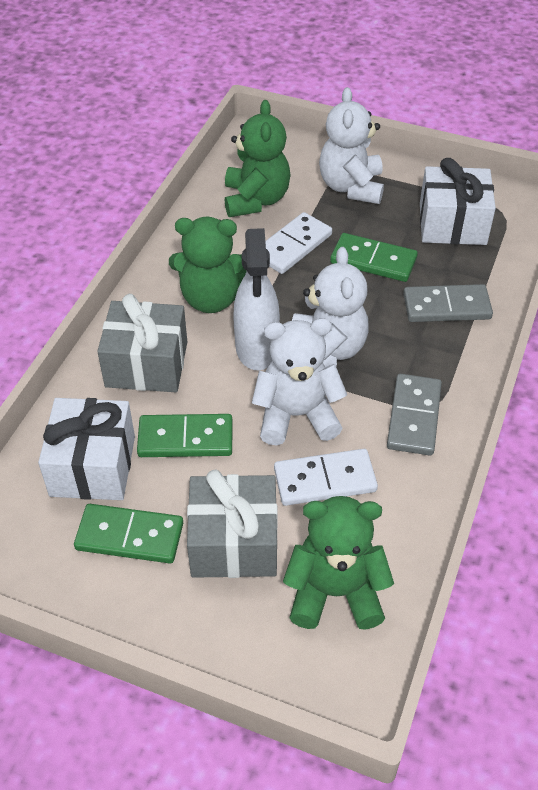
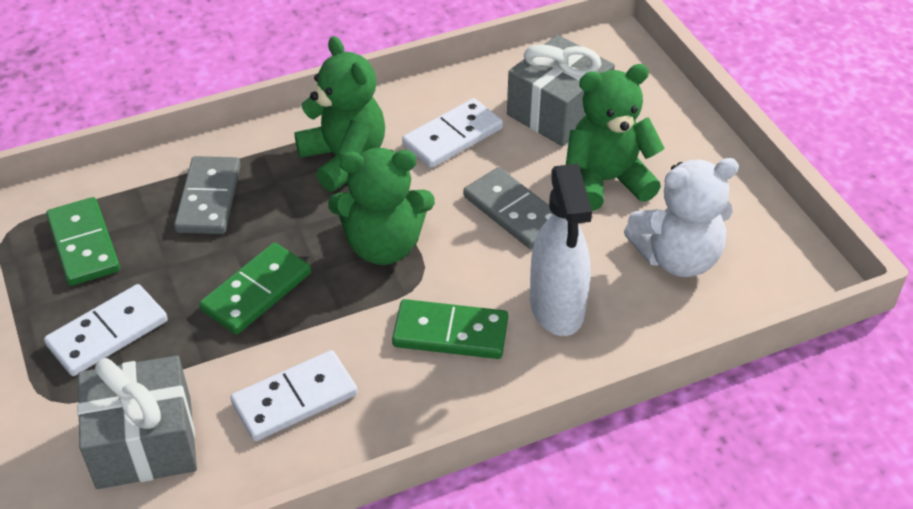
white domino: 2 -> 3
white gift: 2 -> 0
white teddy bear: 3 -> 1

